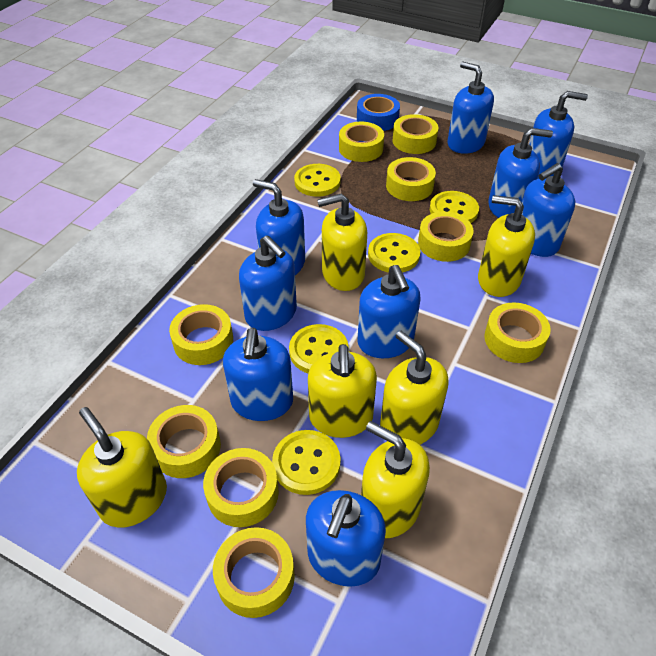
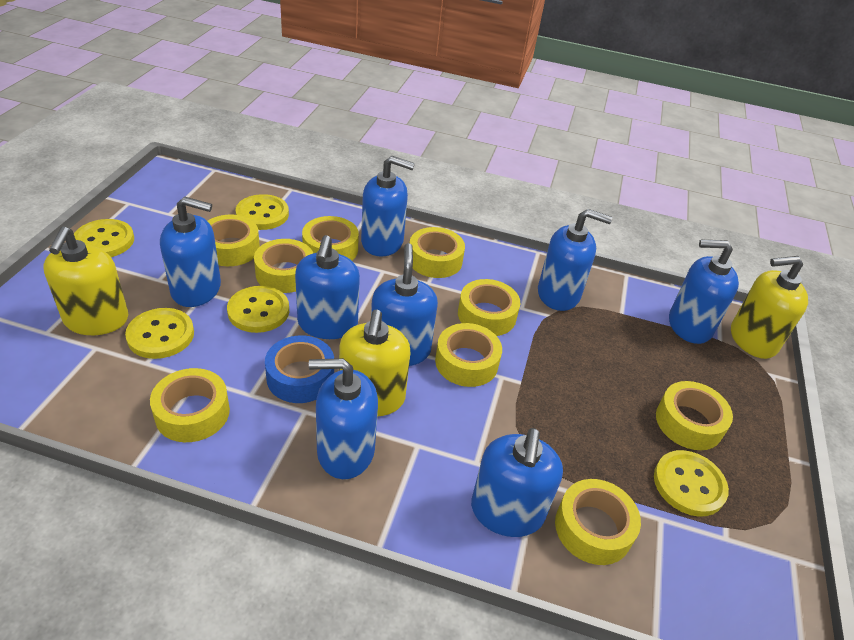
blue soap dispenser: 9 -> 8
yellow soap dispenser: 6 -> 3

